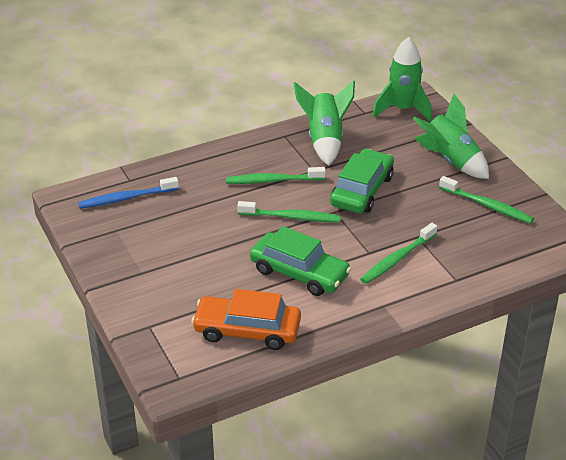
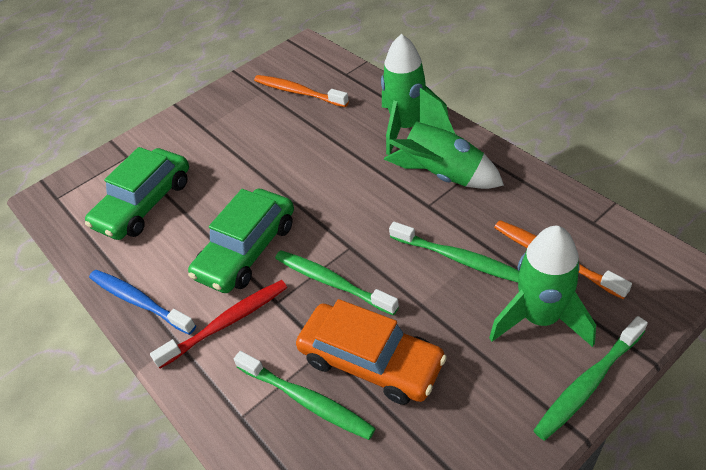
orange toothbrush: 0 -> 2
red toothbrush: 0 -> 1

